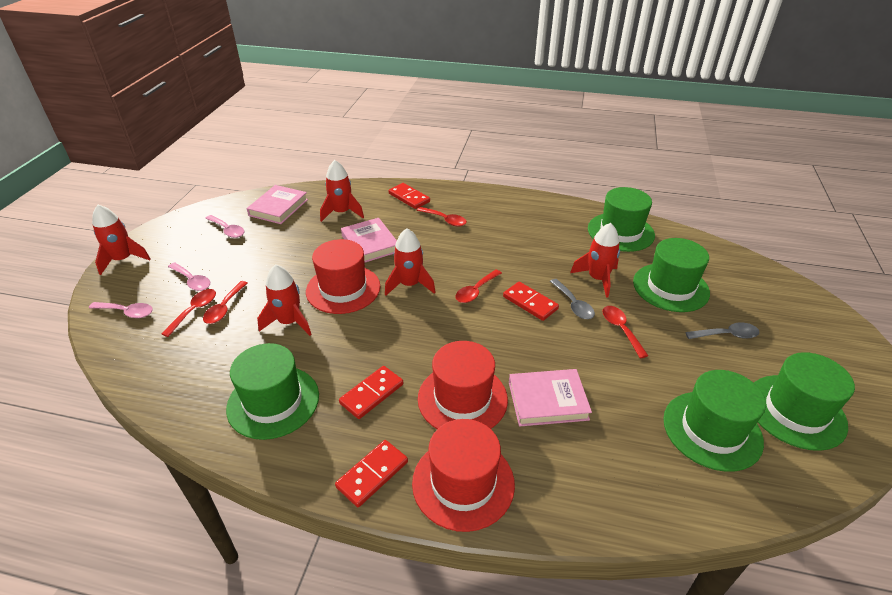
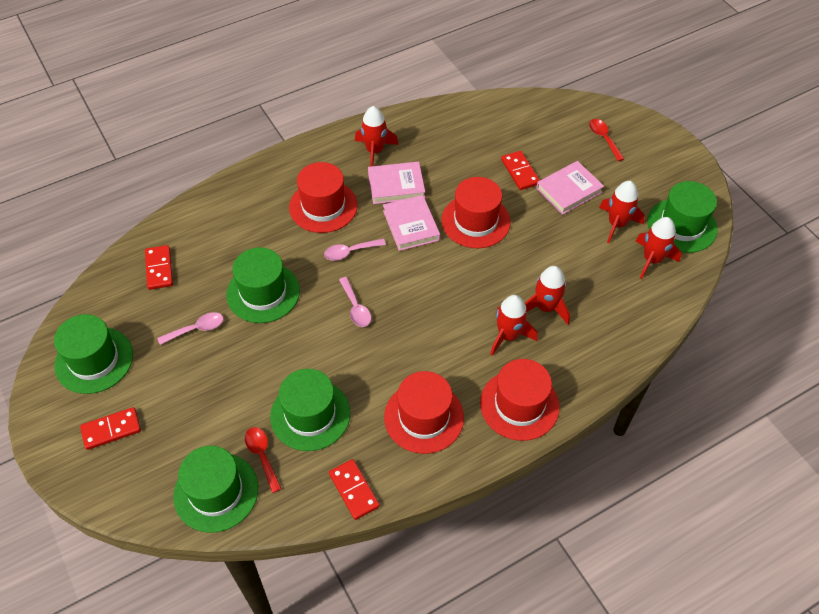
grey spoon: 2 -> 0
red hat: 3 -> 4
red spoon: 5 -> 2

